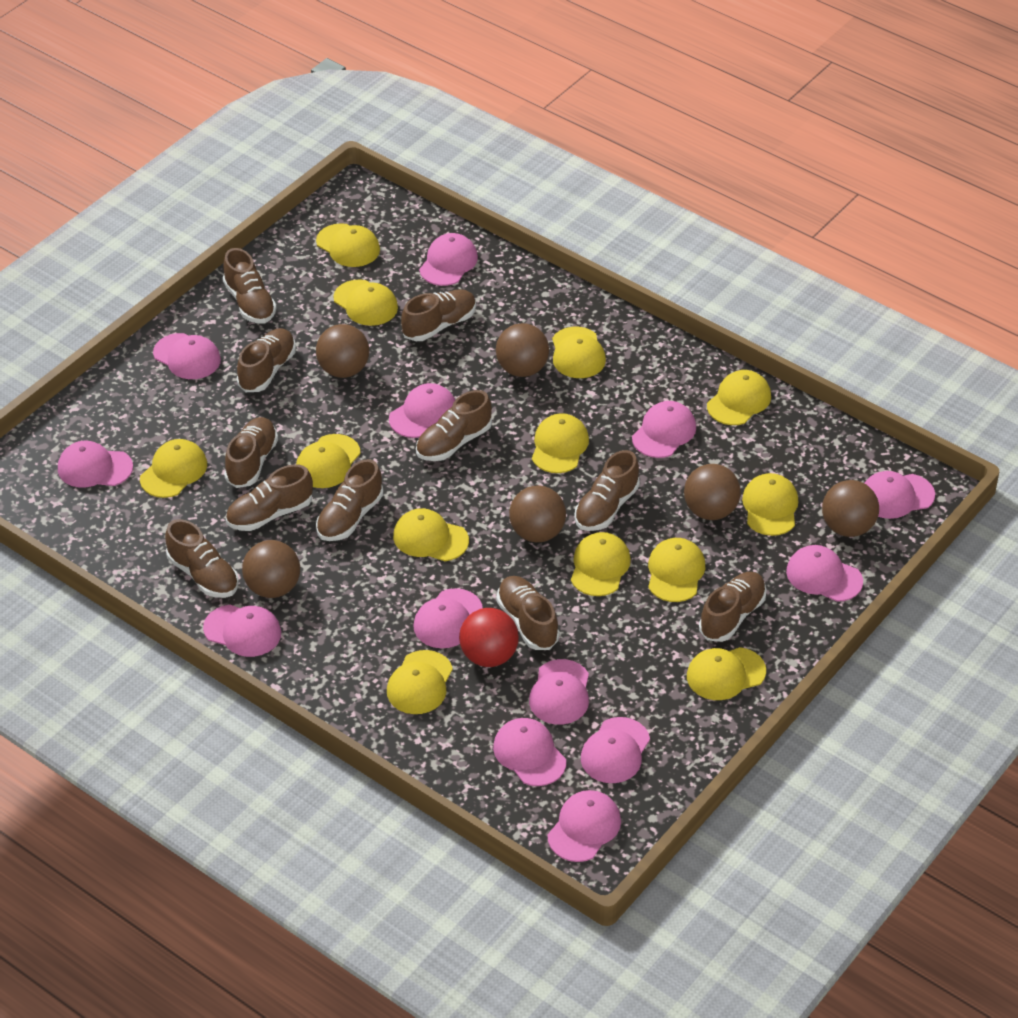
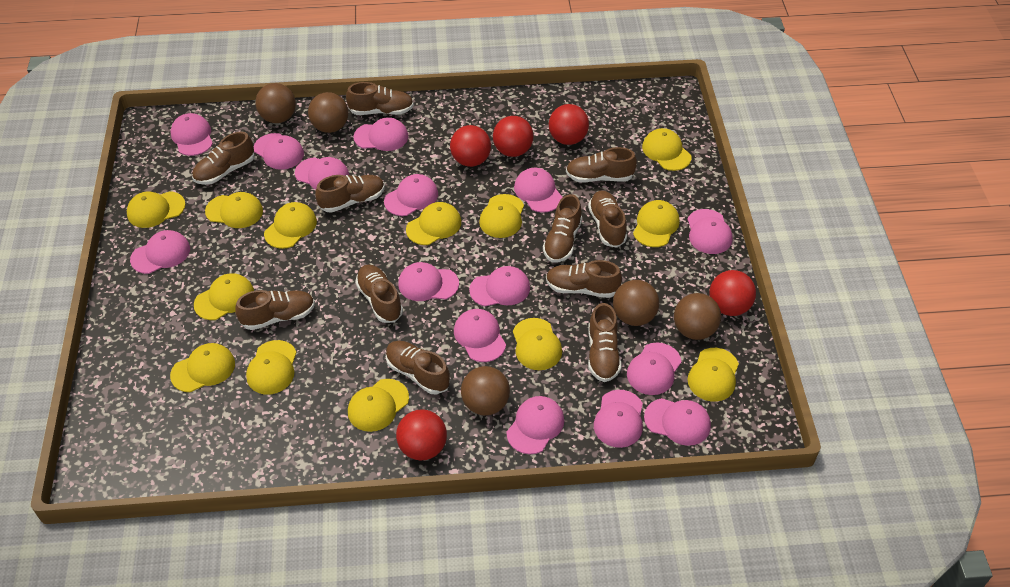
brown ball: 6 -> 5
pink cap: 13 -> 15
red ball: 1 -> 5

